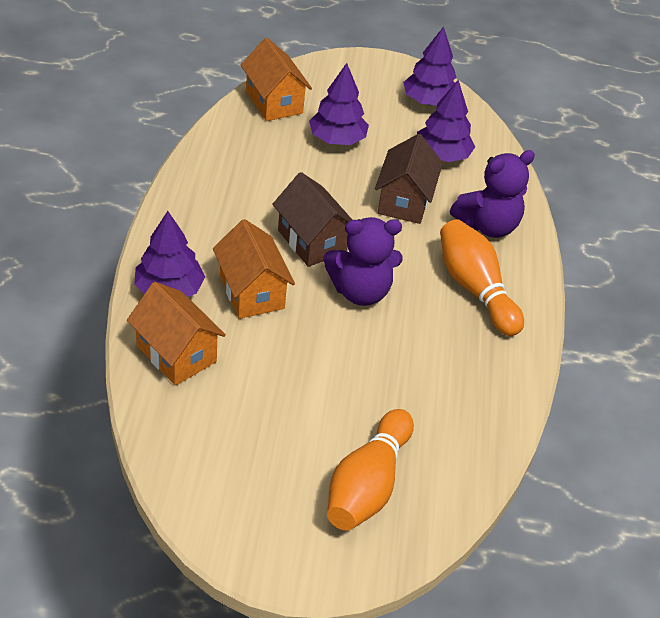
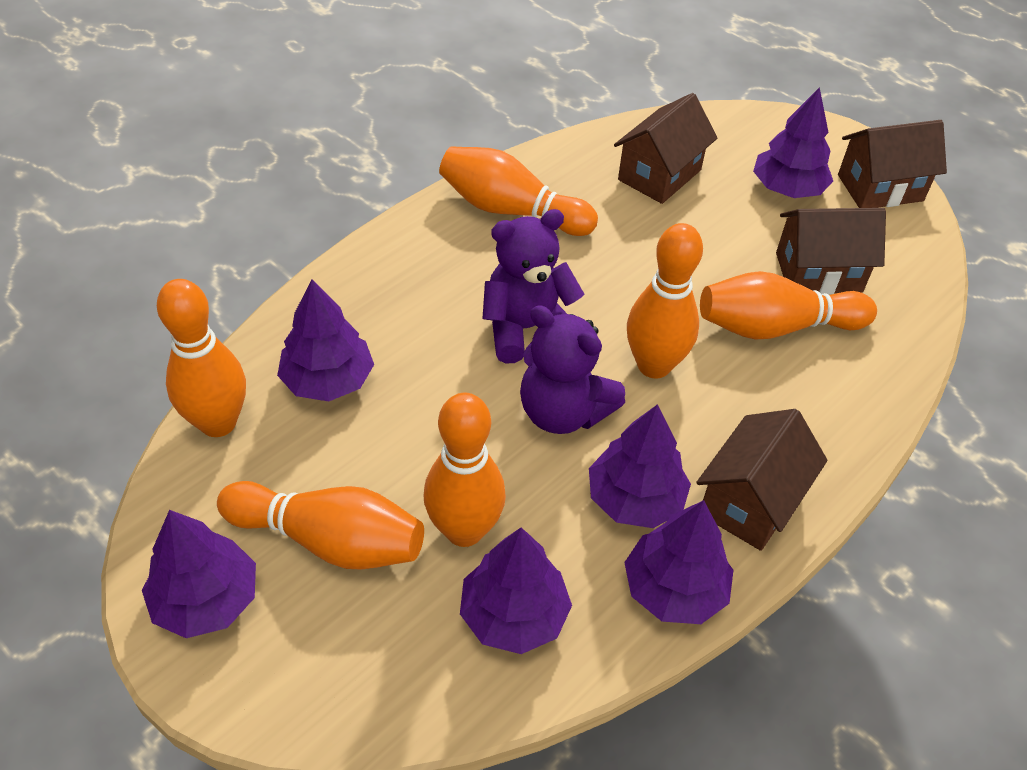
brown house: 2 -> 4
orange bowling pin: 2 -> 6
orange house: 3 -> 0
purple tree: 4 -> 6

